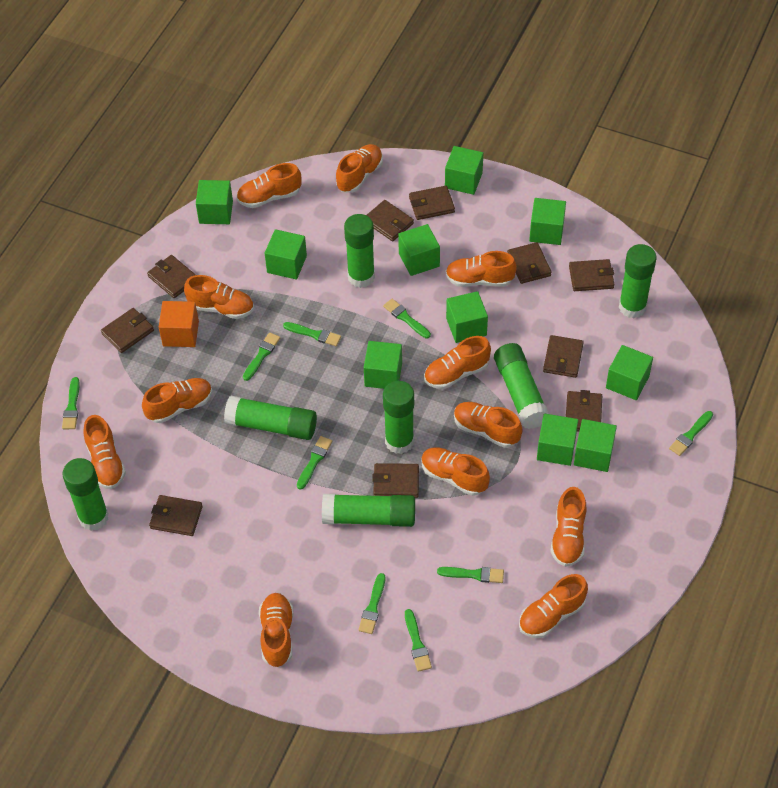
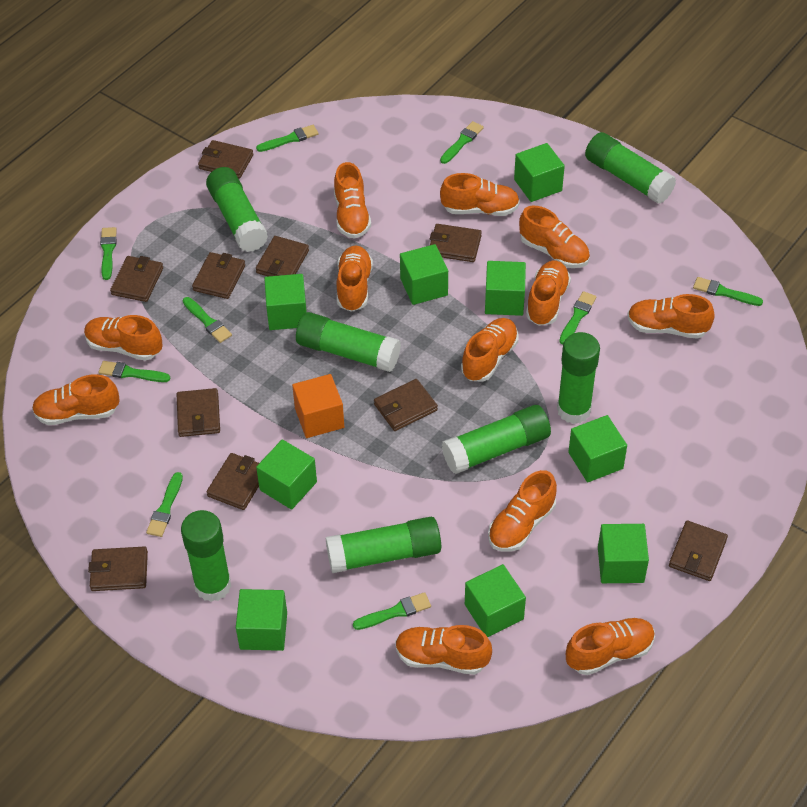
green cube: 10 -> 9

